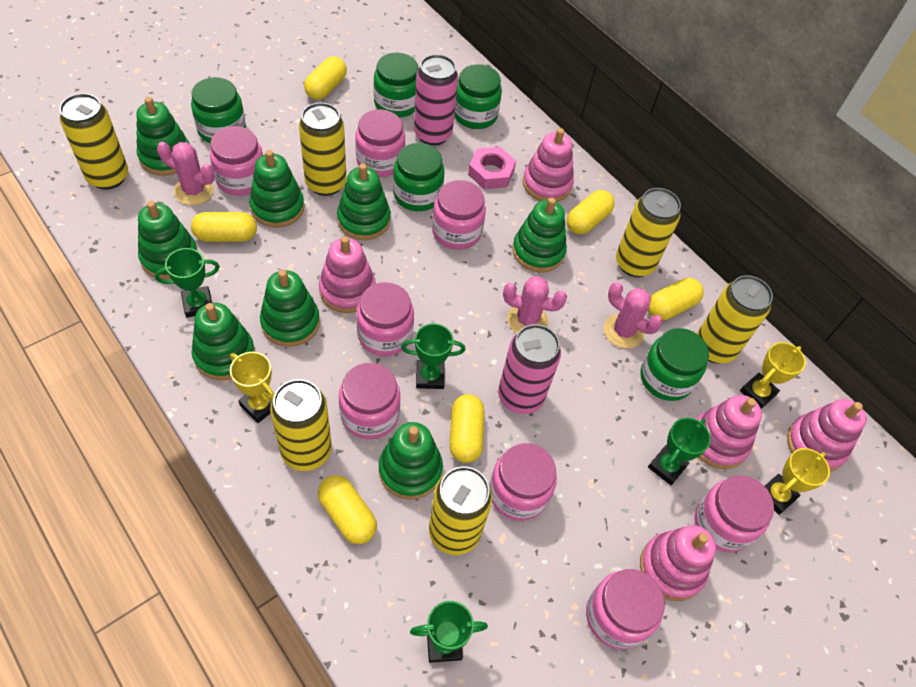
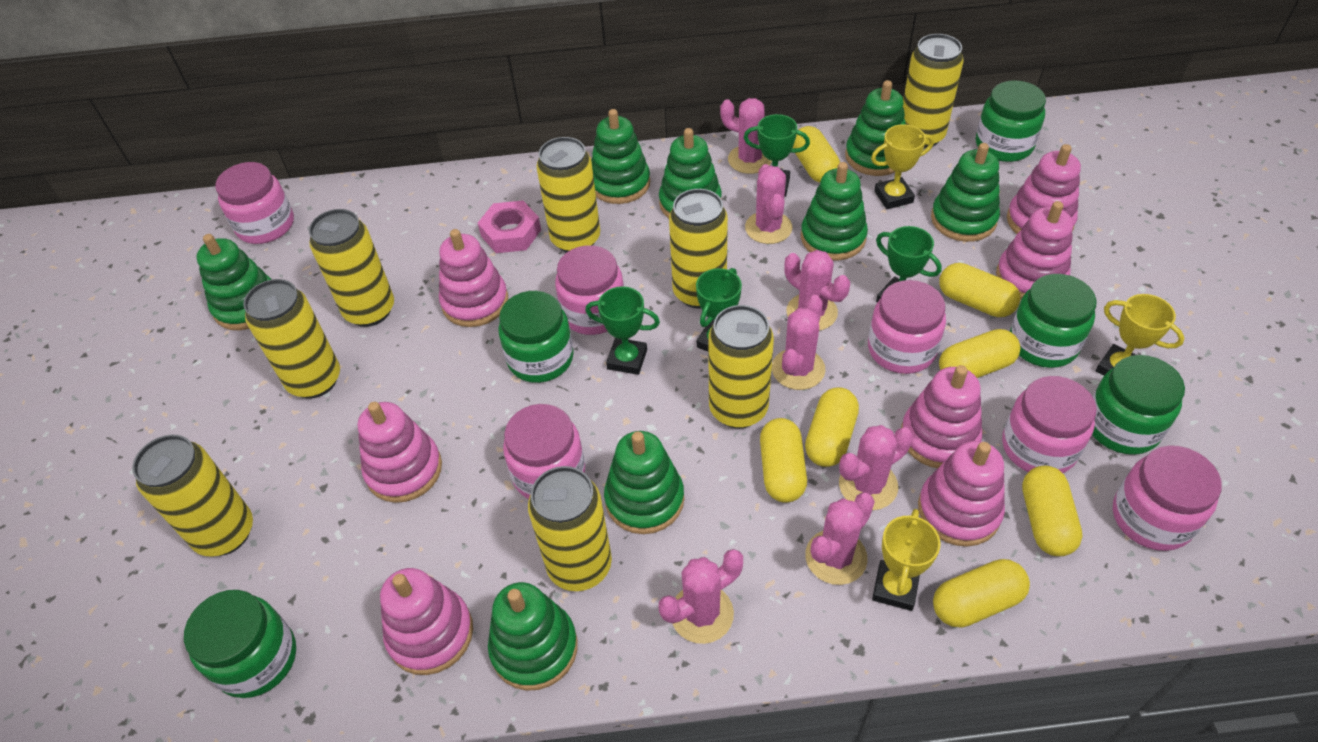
pink cactus: 3 -> 7
pink can: 2 -> 0
pink jar: 8 -> 6
pink stacking toy: 5 -> 7
yellow can: 6 -> 8
yellow capsule: 6 -> 7

